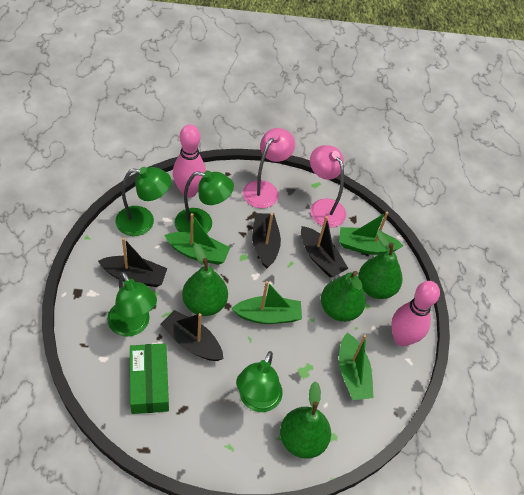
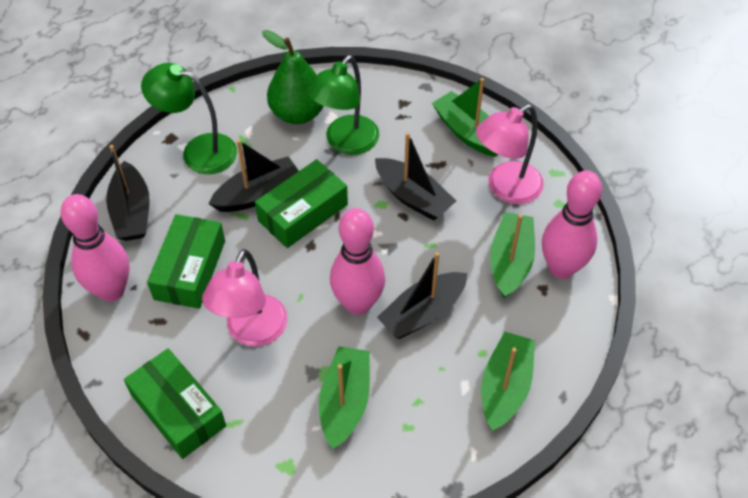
green box: 1 -> 3
green lamp: 4 -> 2
green pear: 4 -> 1
pink bowling pin: 2 -> 3

